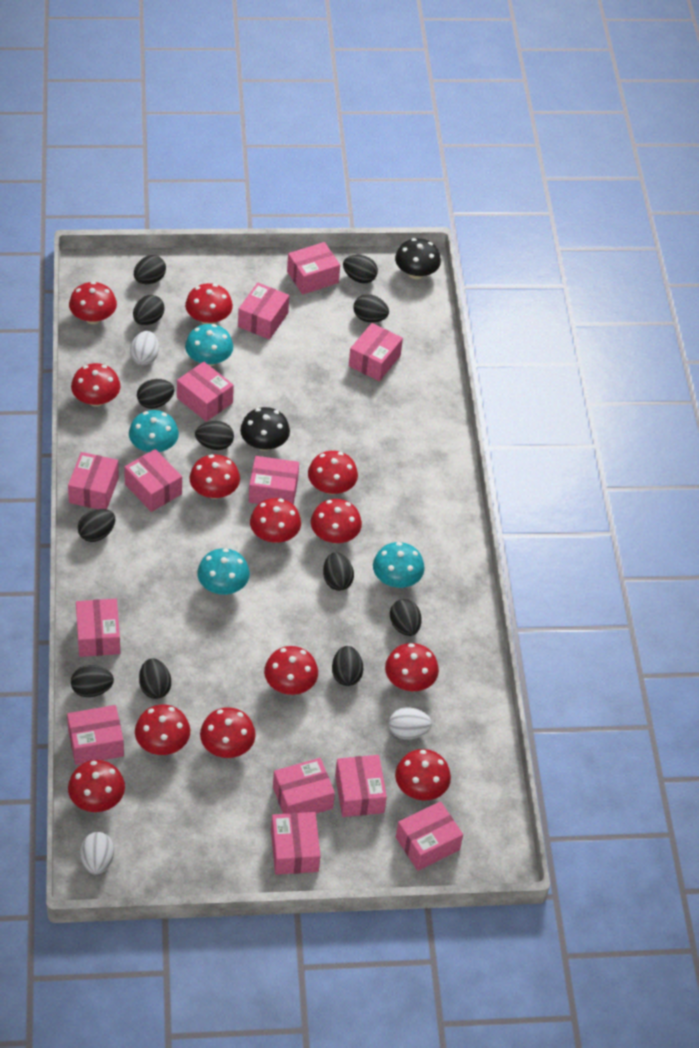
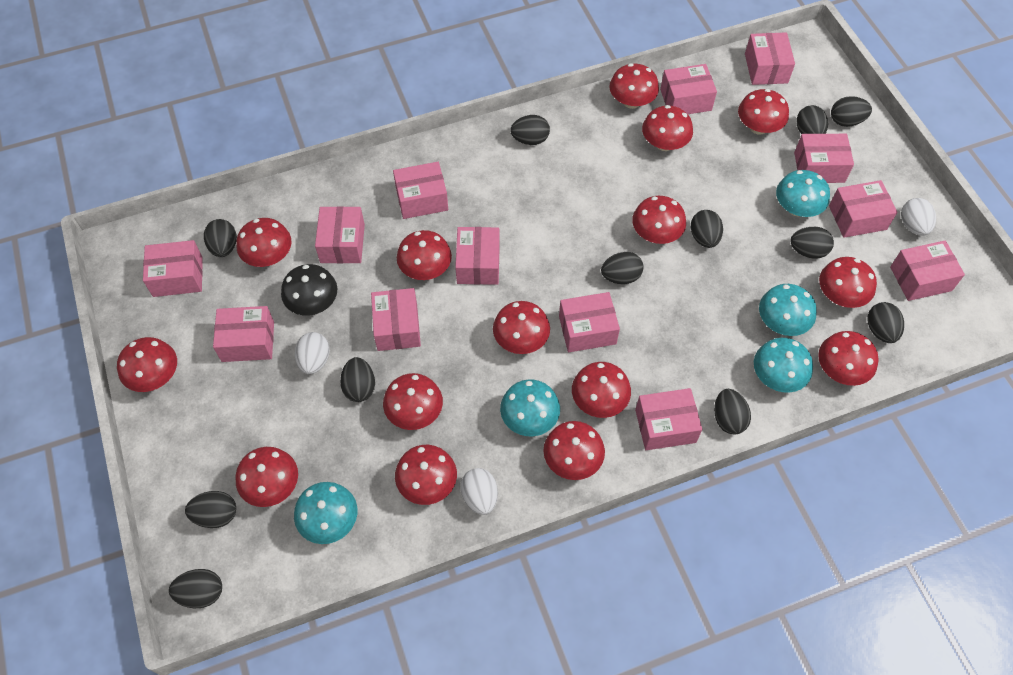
black mushroom: 2 -> 1
red mushroom: 13 -> 15
turquoise mushroom: 4 -> 5

